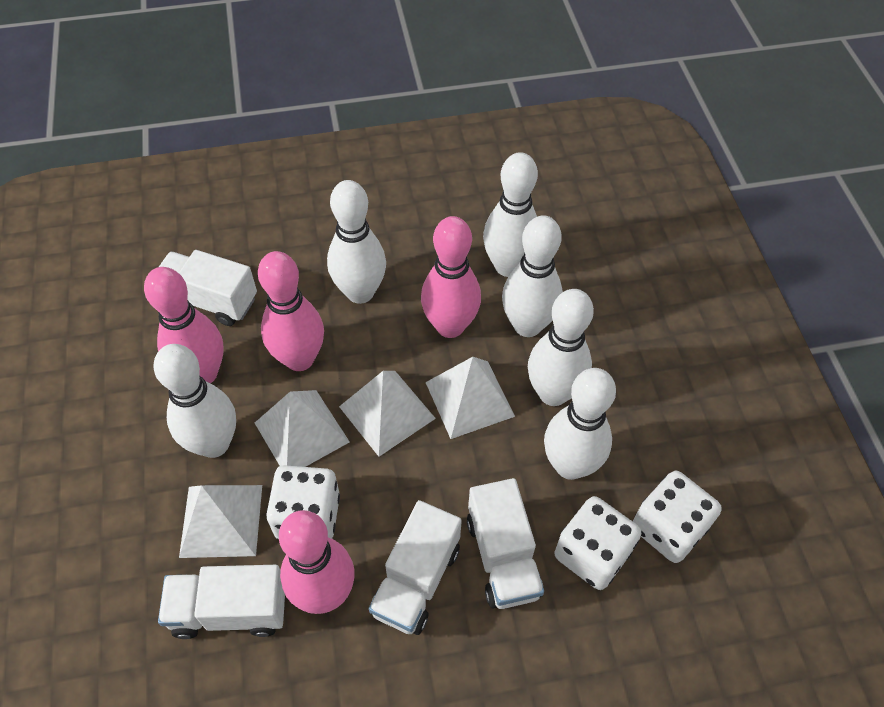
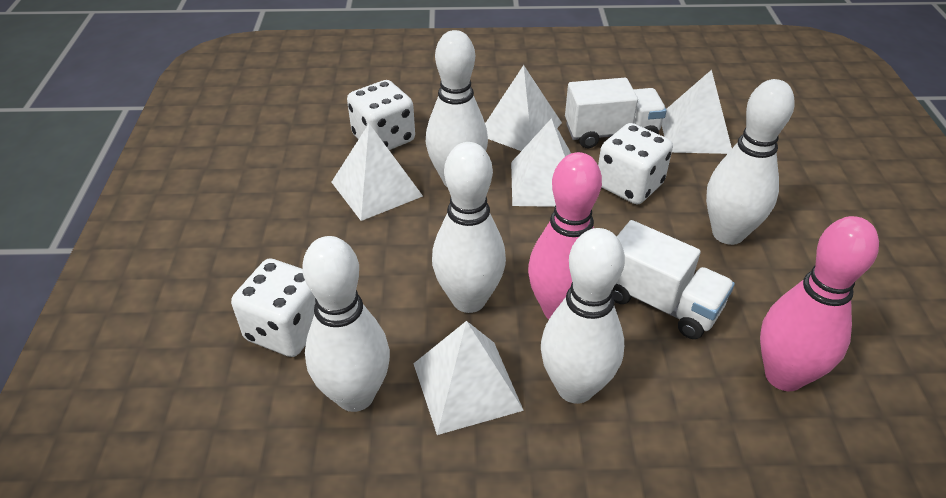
pink bowling pin: 4 -> 2
white bowling pin: 6 -> 5
white pyramid: 4 -> 5
white truck: 4 -> 2

